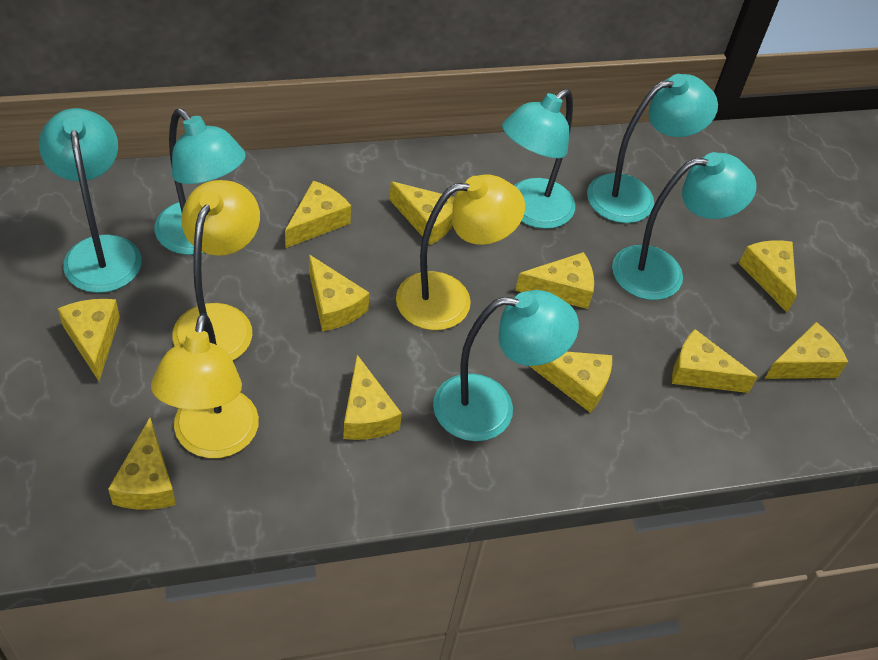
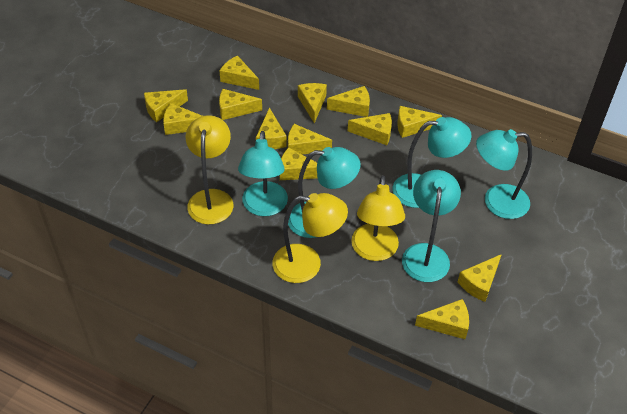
turquoise lamp: 6 -> 5
yellow cheese: 11 -> 13

